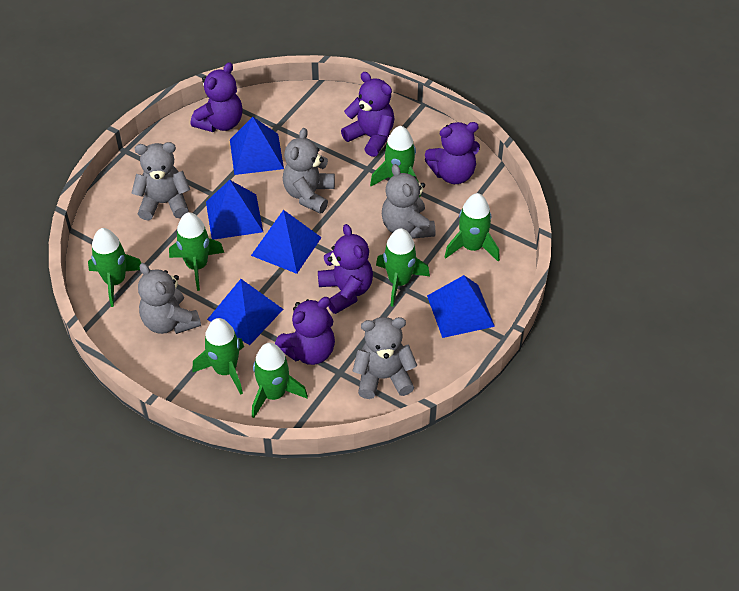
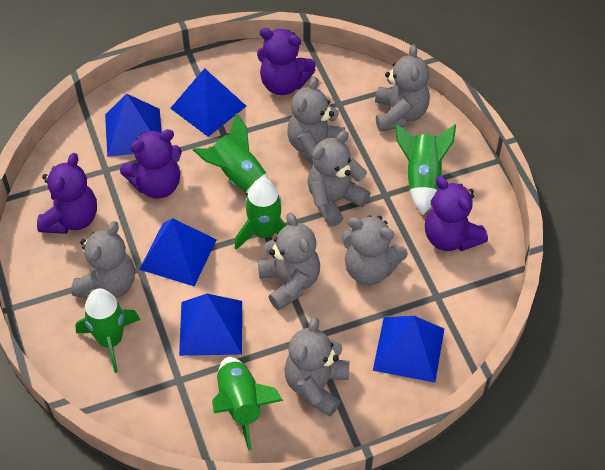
green rocket: 7 -> 5
grey teddy bear: 5 -> 7
purple teddy bear: 5 -> 4

